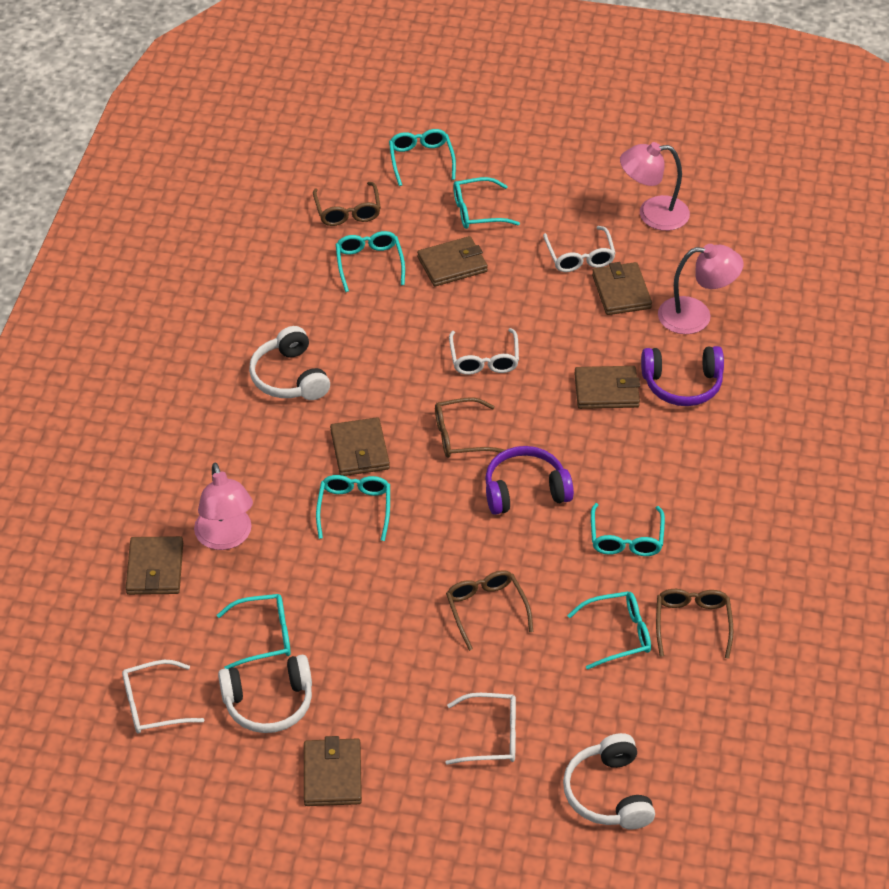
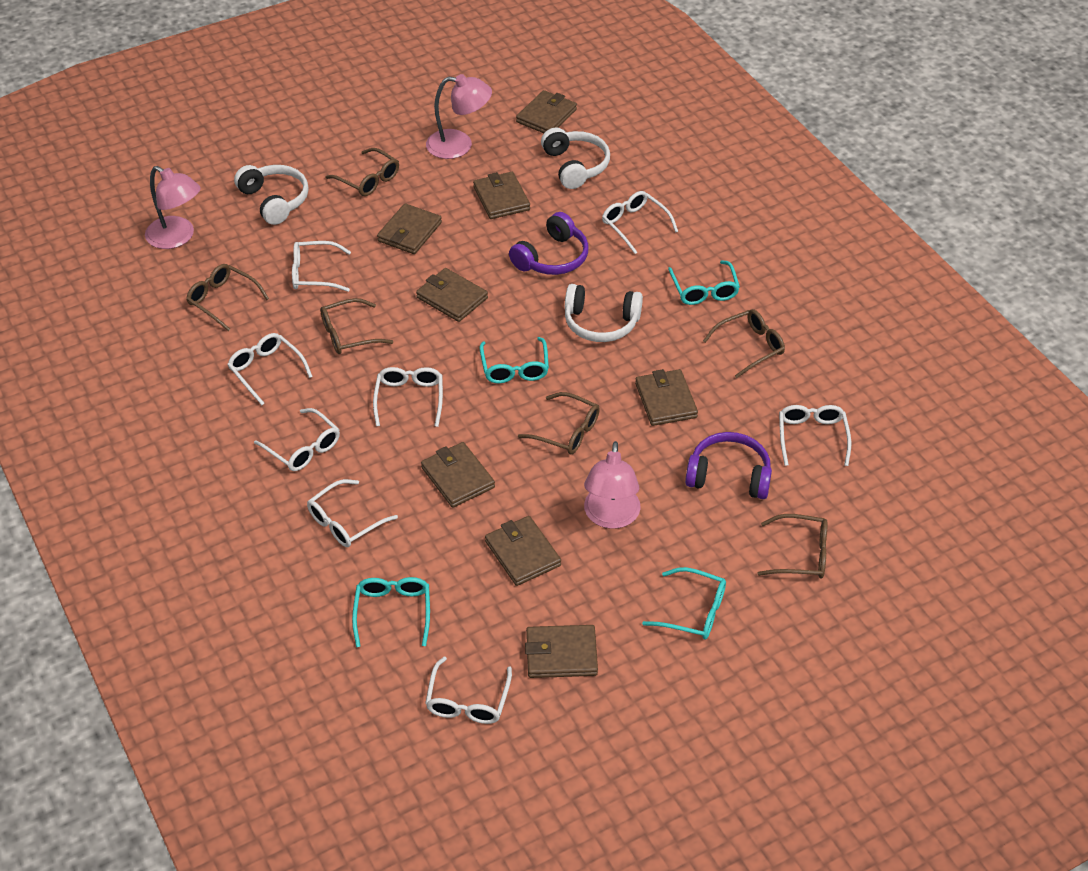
brown glasses: 4 -> 6
brown wallet: 6 -> 8
turquoise glasses: 7 -> 4
white glasses: 4 -> 8

